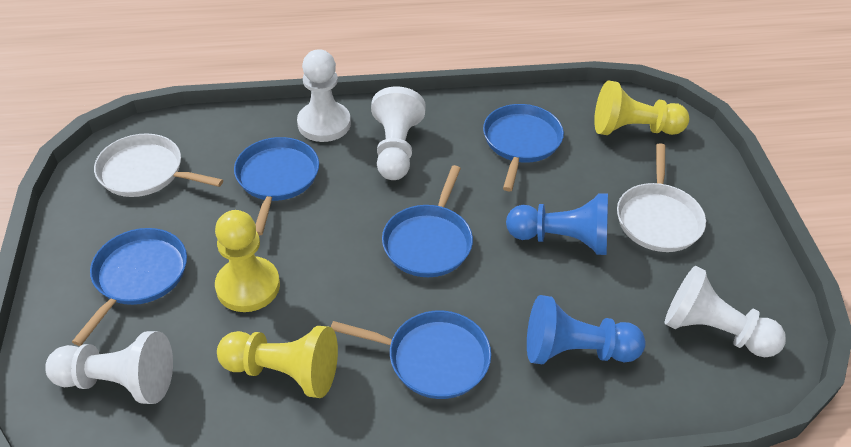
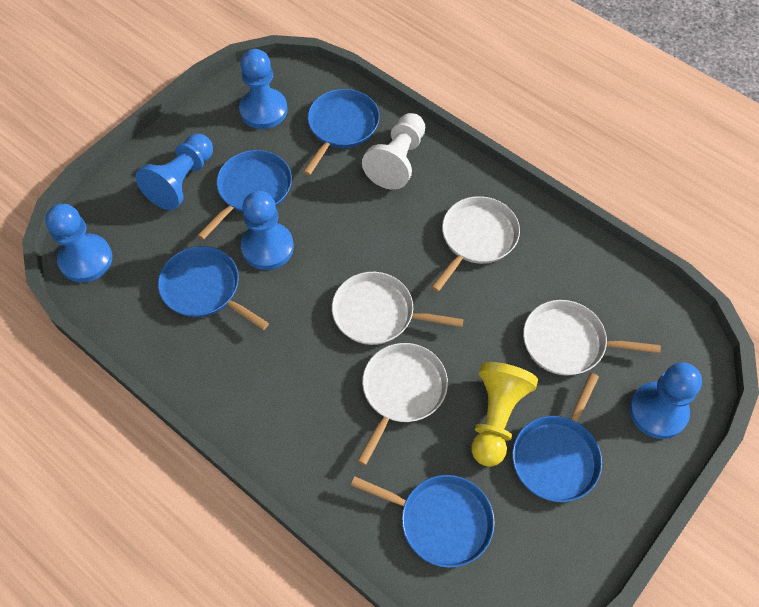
blue pawn: 2 -> 5
white pan: 2 -> 4
white pawn: 4 -> 1
yellow pawn: 3 -> 1

